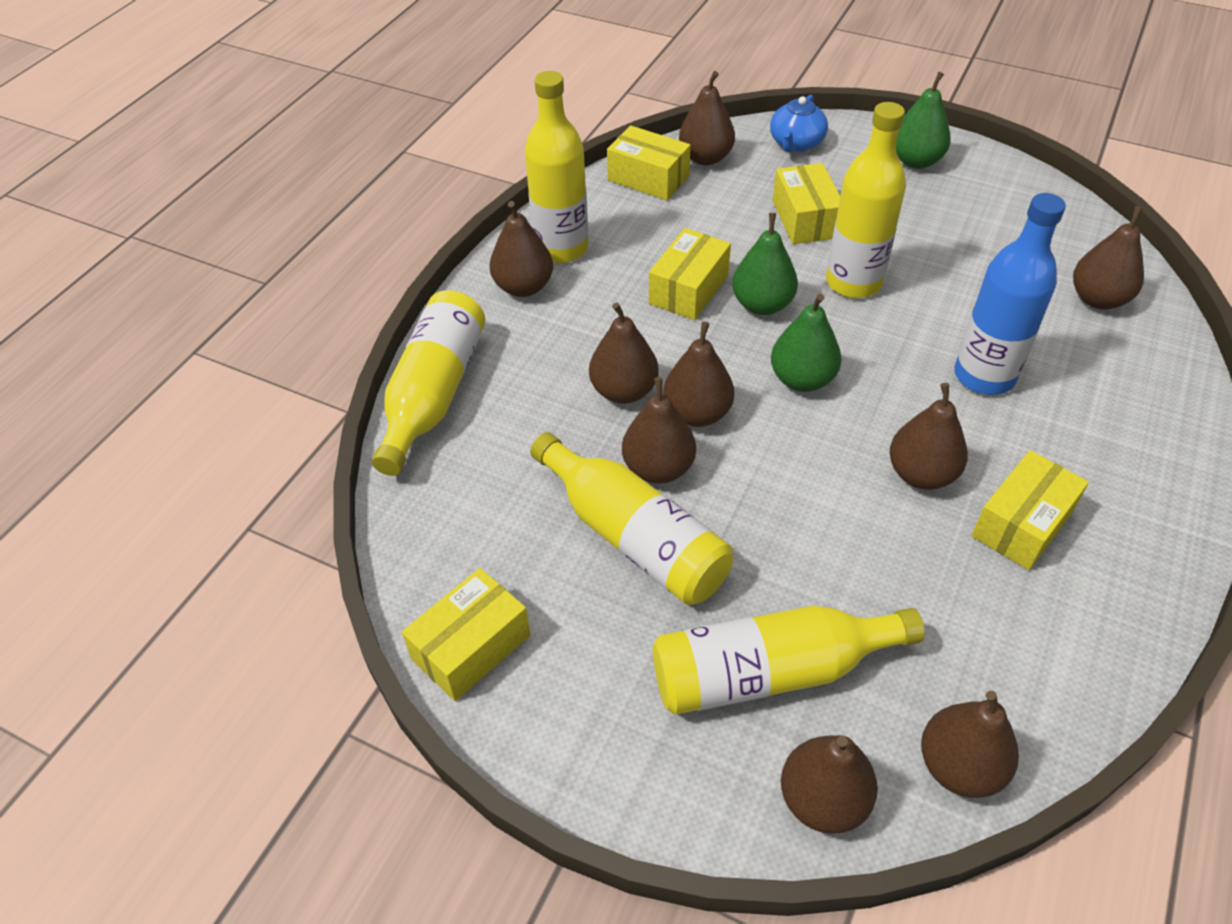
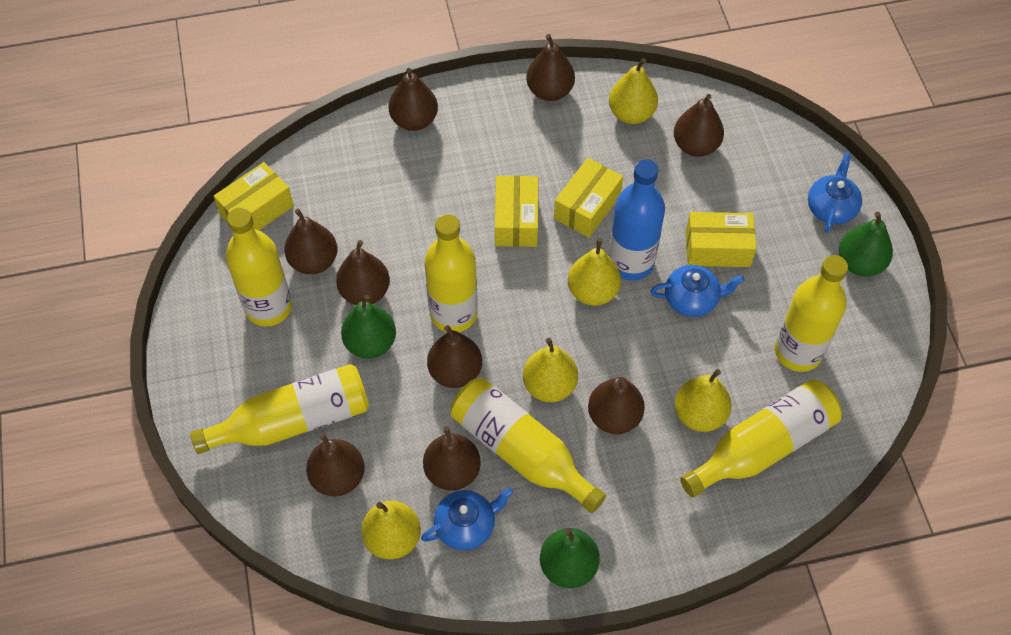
blue teapot: 1 -> 3
yellow bottle: 5 -> 6
yellow box: 5 -> 4
yellow pear: 0 -> 5

